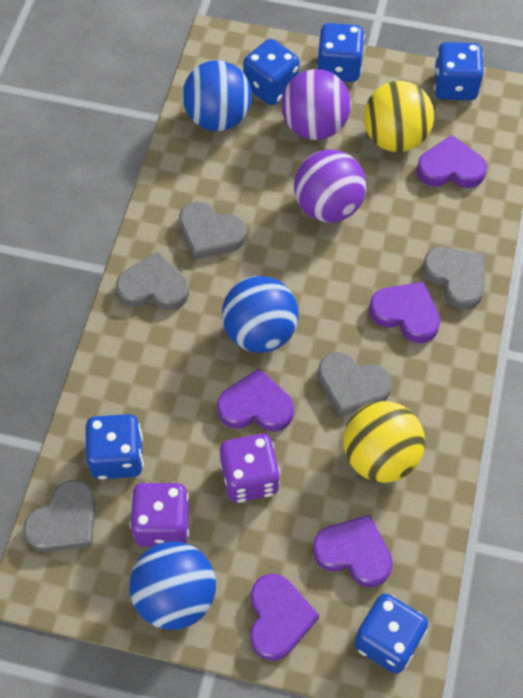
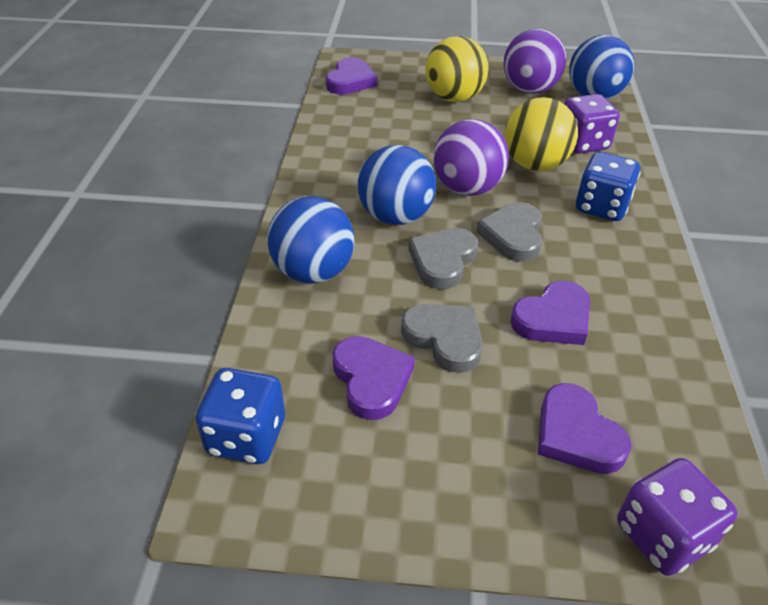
blue dice: 5 -> 2
grey heart: 5 -> 3
purple heart: 5 -> 4

